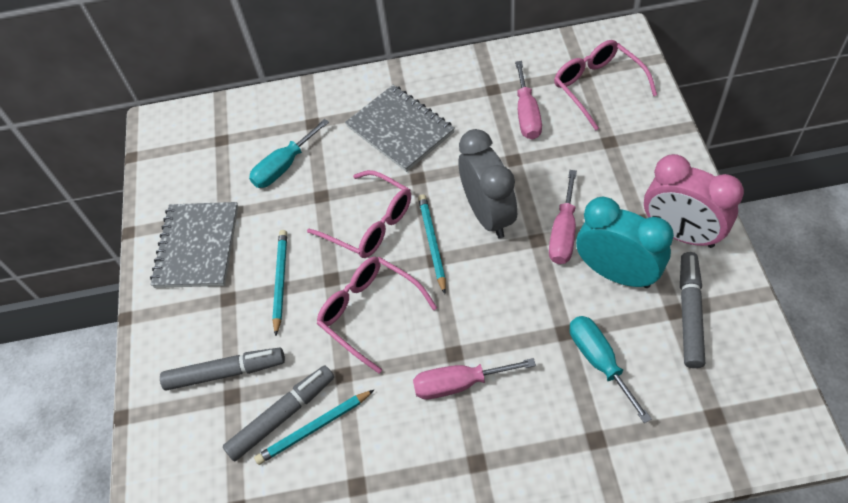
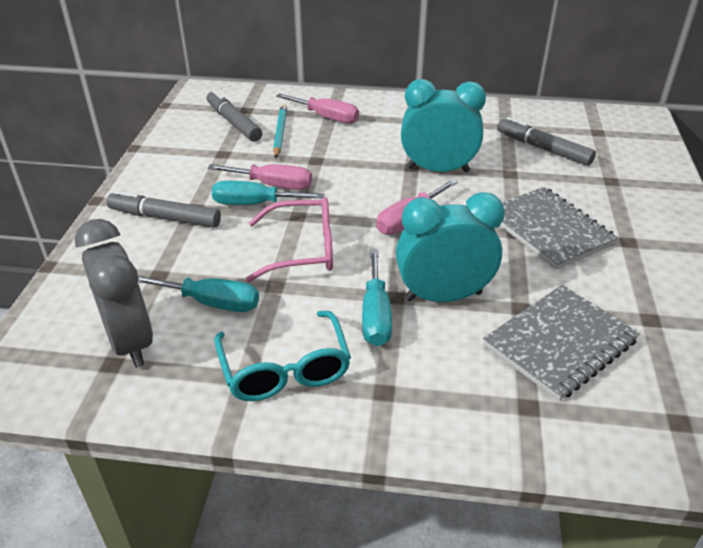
pink clock: 1 -> 0
pink glasses: 3 -> 1
turquoise clock: 1 -> 2
turquoise glasses: 0 -> 1
turquoise pencil: 3 -> 1
turquoise screwdriver: 2 -> 3

